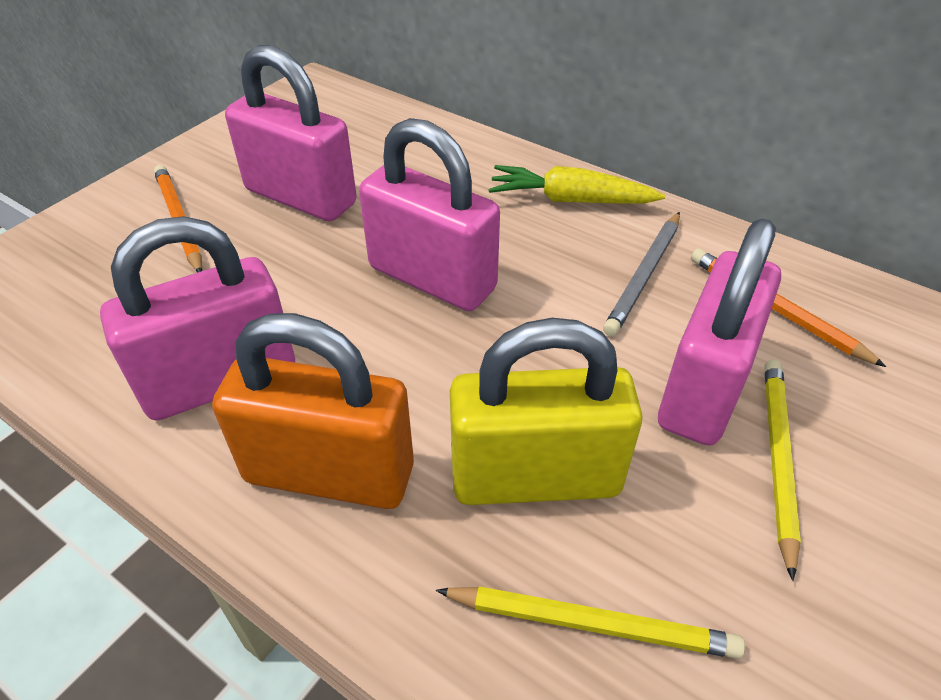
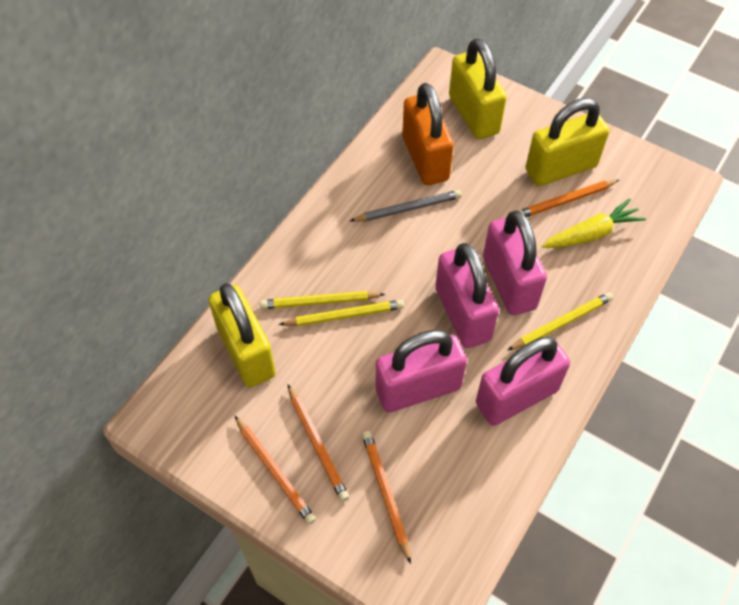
orange pencil: 2 -> 4
yellow padlock: 1 -> 3
yellow pencil: 2 -> 3

